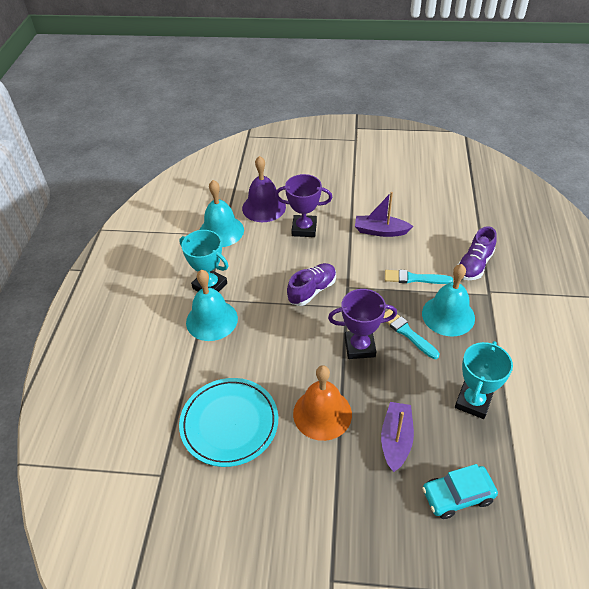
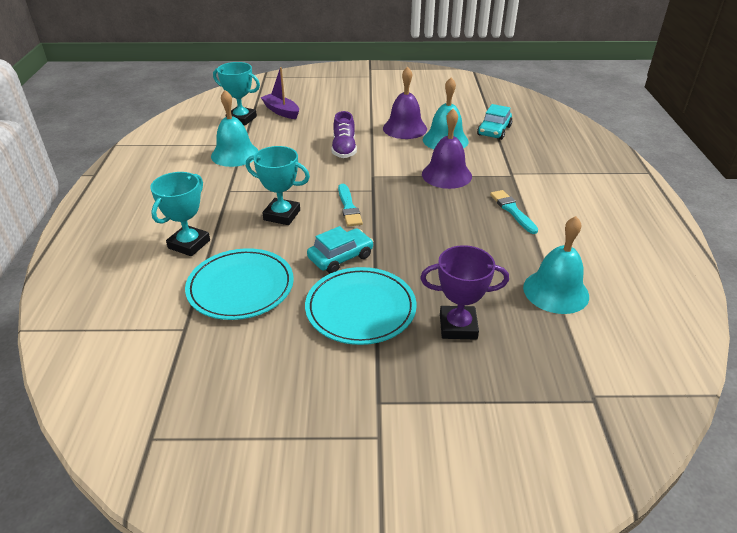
orange bell: 1 -> 0
purple bell: 1 -> 2
purple boat: 2 -> 1
purple shoe: 2 -> 1
purple trophy: 2 -> 1
turquoise car: 1 -> 2
turquoise plate: 1 -> 2
turquoise trophy: 2 -> 3

